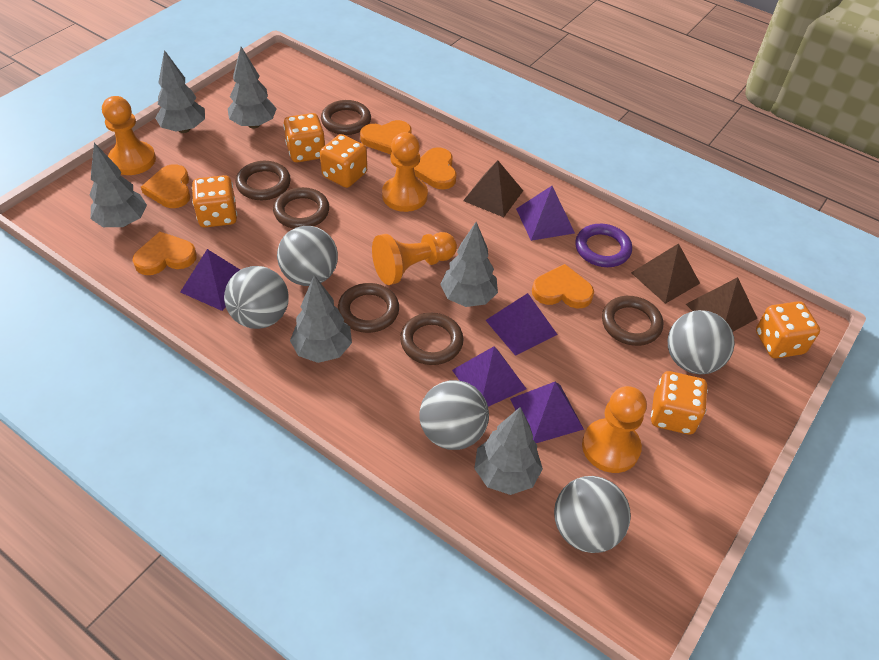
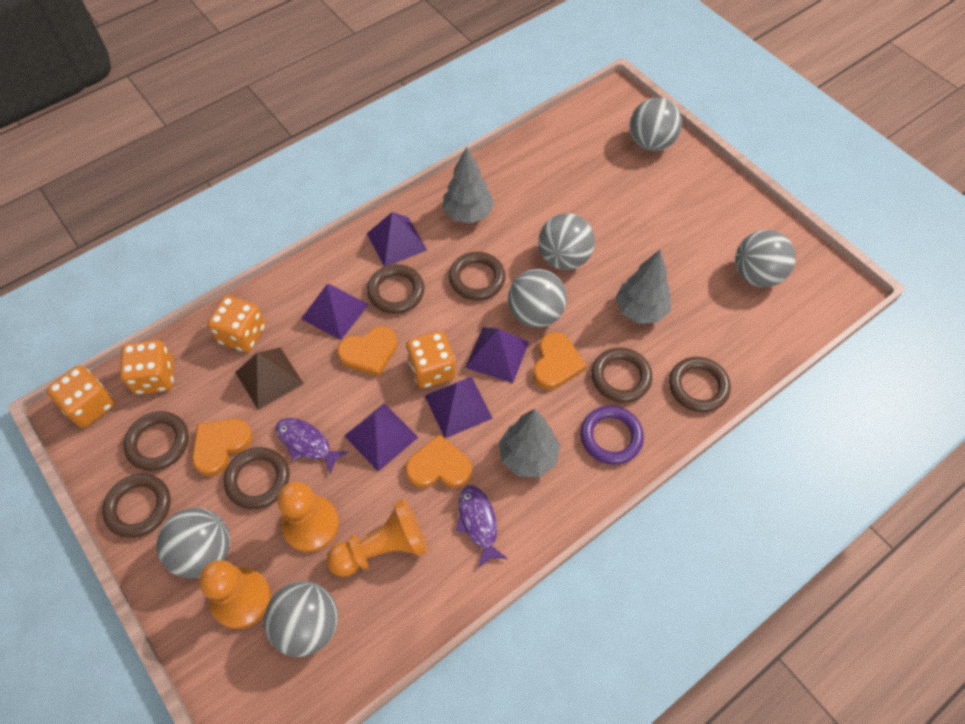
brown pyramid: 3 -> 1
brown ring: 6 -> 7
grey ball: 5 -> 6
grey tree: 6 -> 3
orange dice: 5 -> 4
orange heart: 5 -> 4
orange pawn: 4 -> 3
purple fish: 0 -> 2

